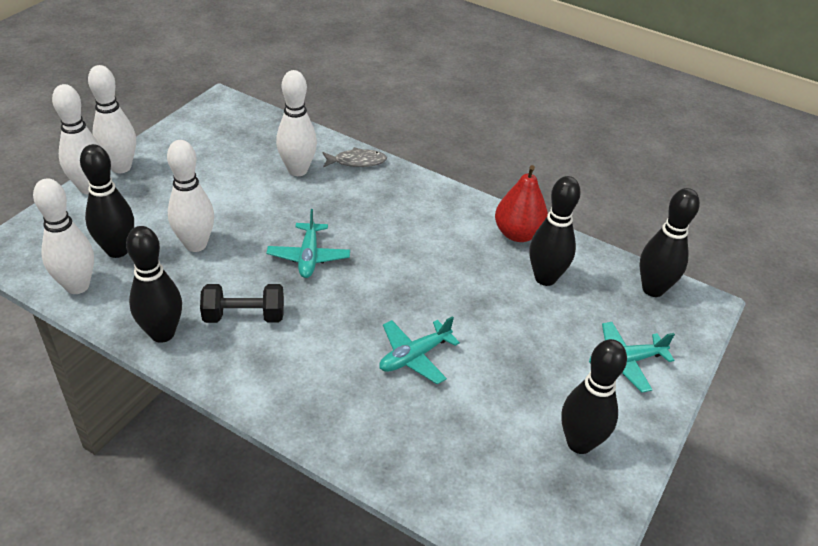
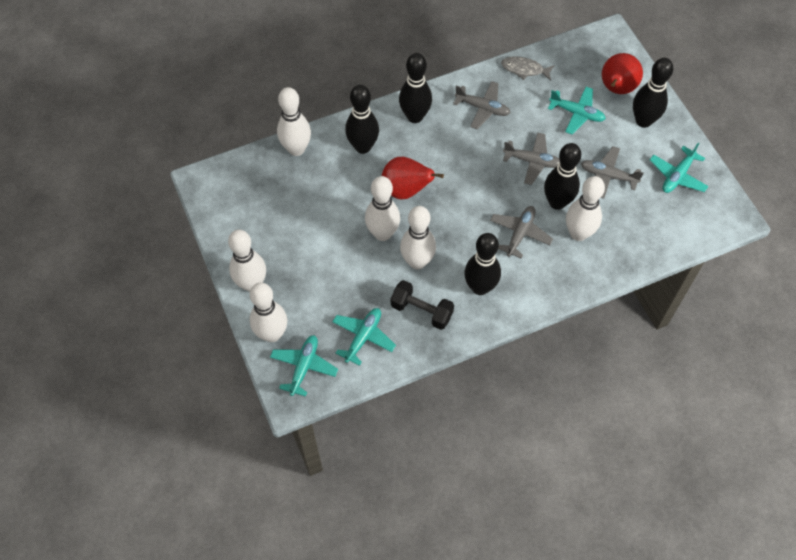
grey plane: 0 -> 4
red pear: 1 -> 2
turquoise plane: 3 -> 4
white bowling pin: 5 -> 6

